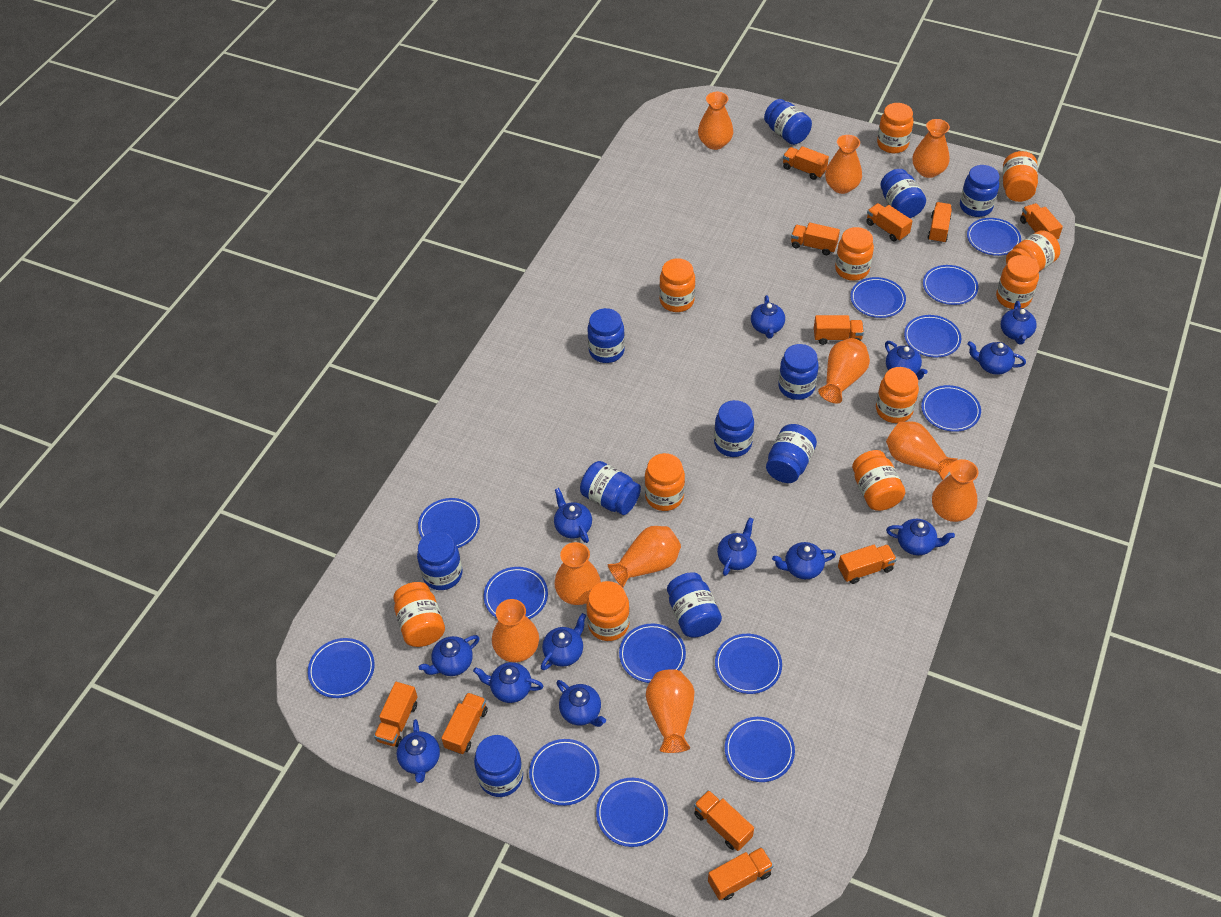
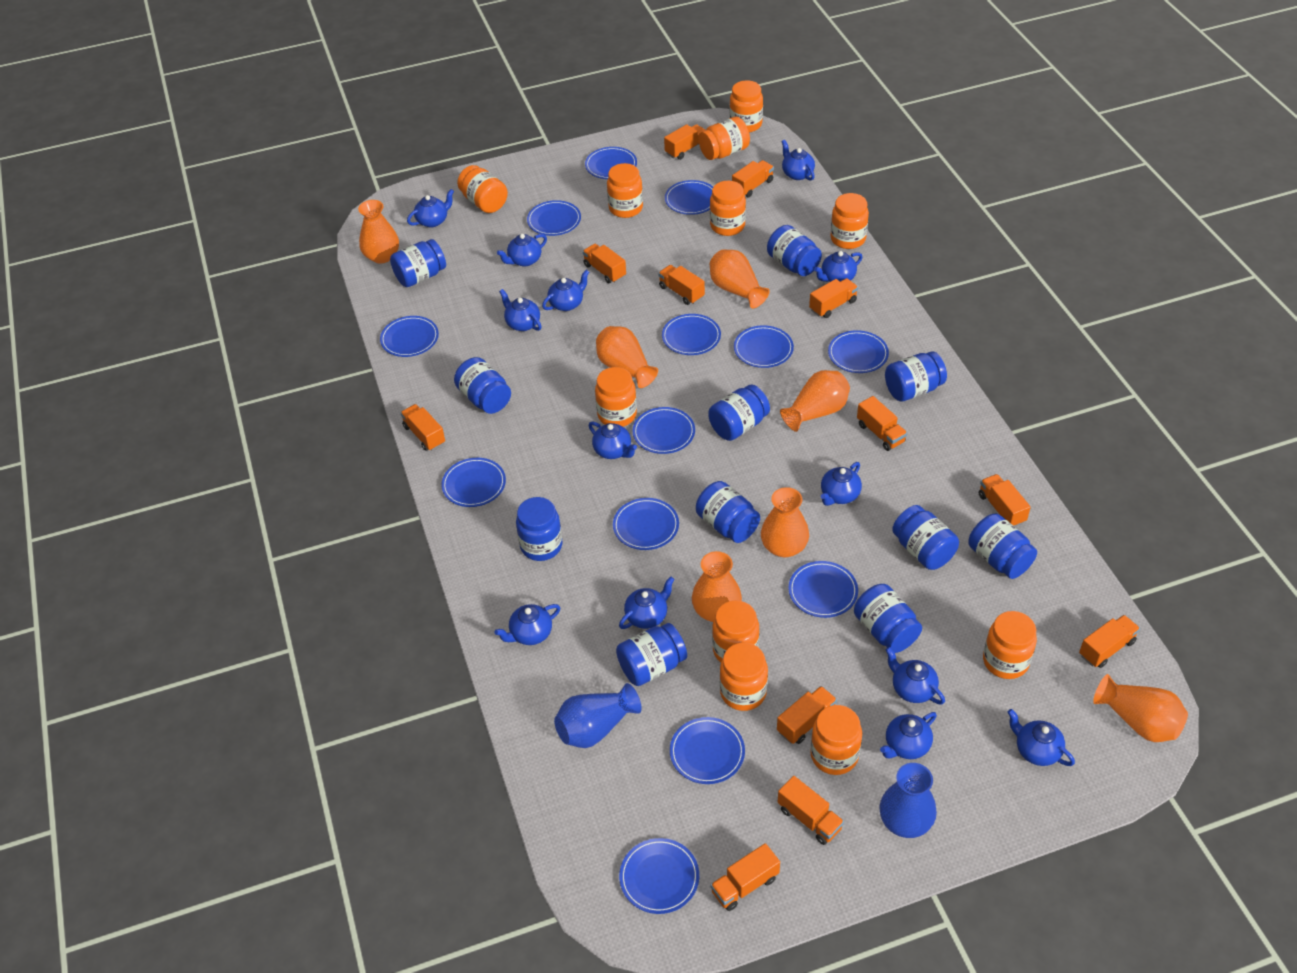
blue vase: 0 -> 2
orange truck: 11 -> 12
orange vase: 10 -> 7

